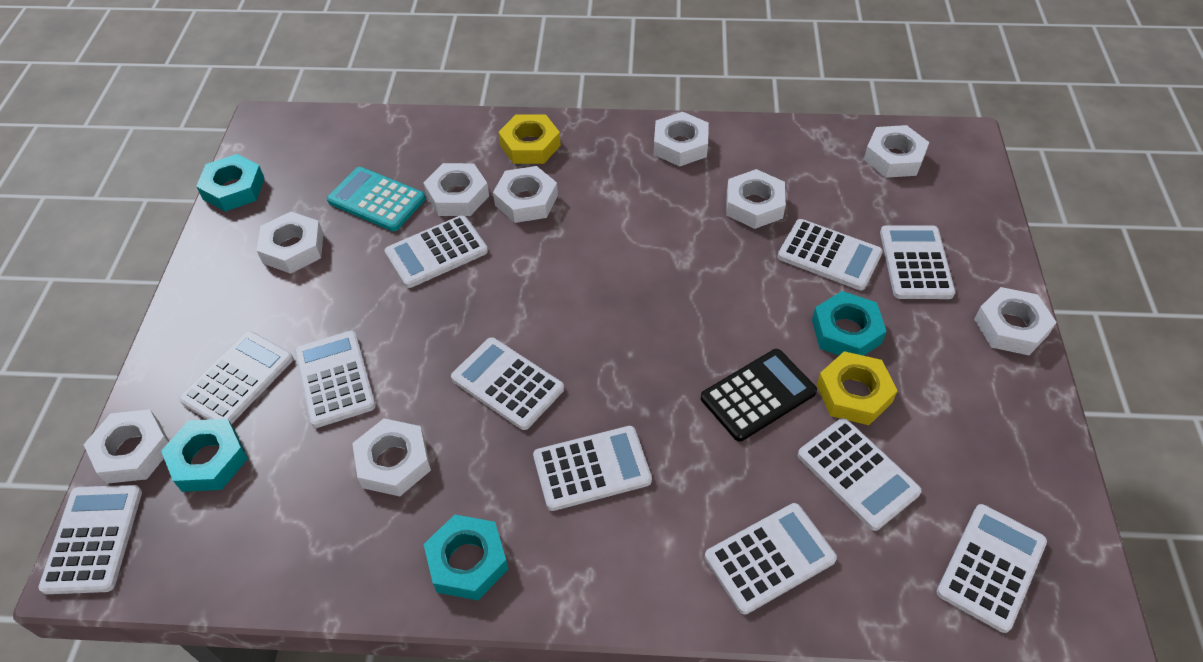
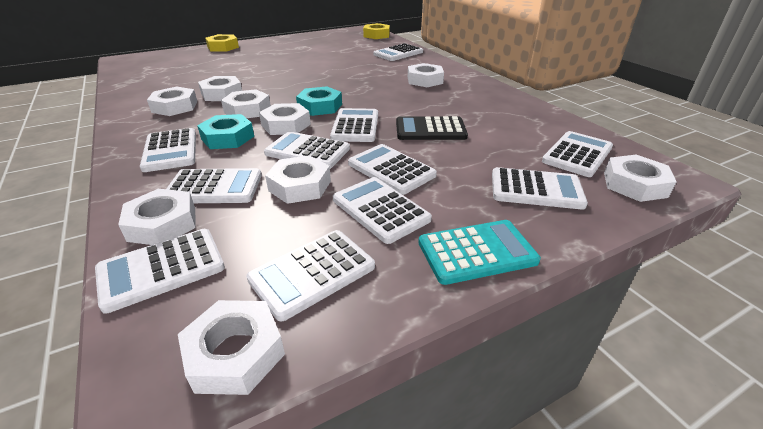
turquoise nut: 4 -> 2

